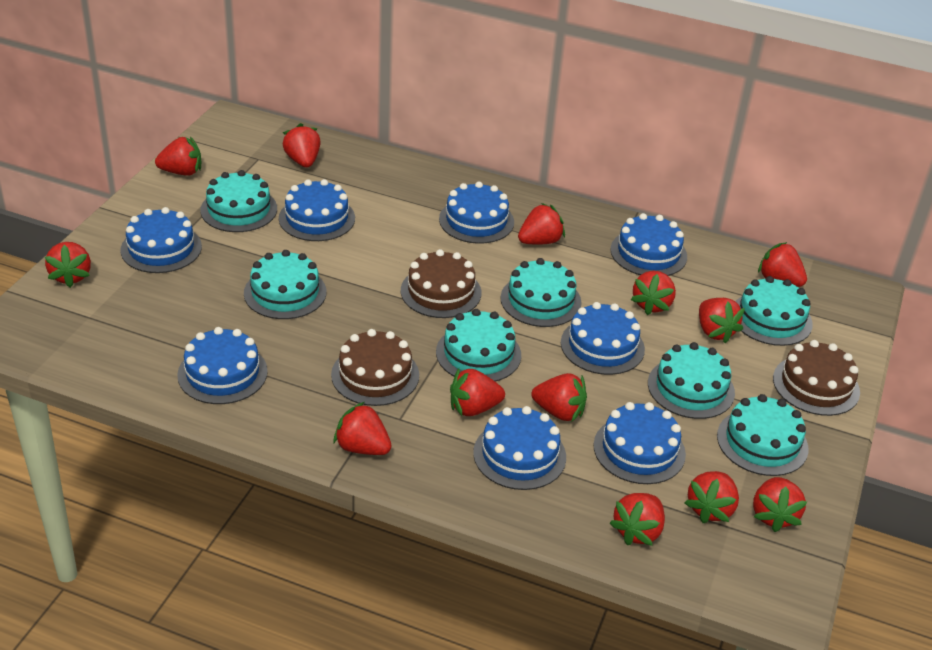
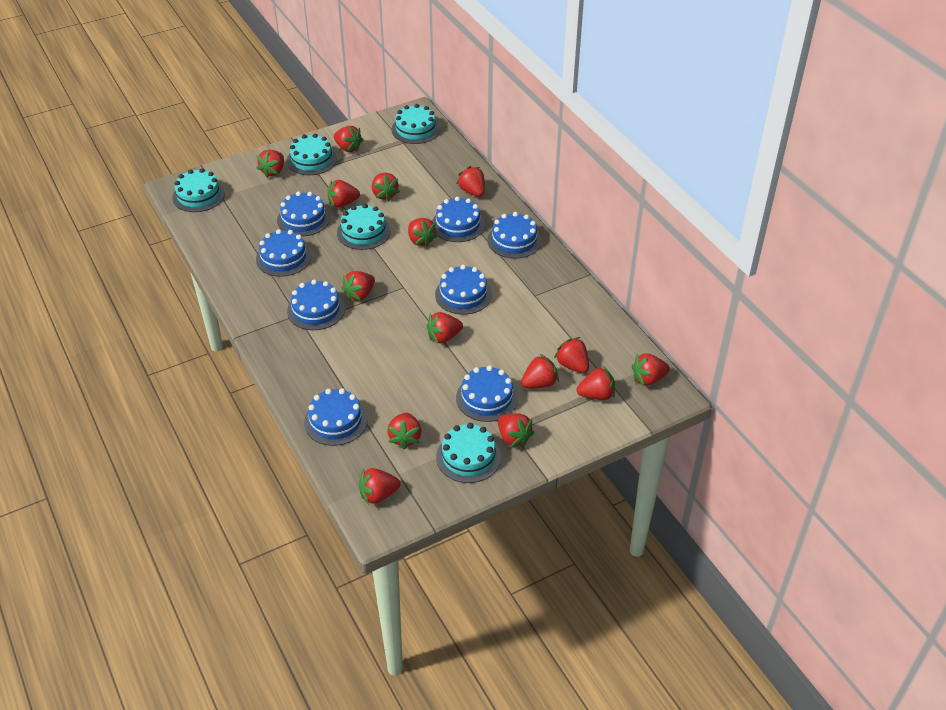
brown cake: 3 -> 0
red strawberry: 13 -> 15
turquoise cake: 7 -> 5

